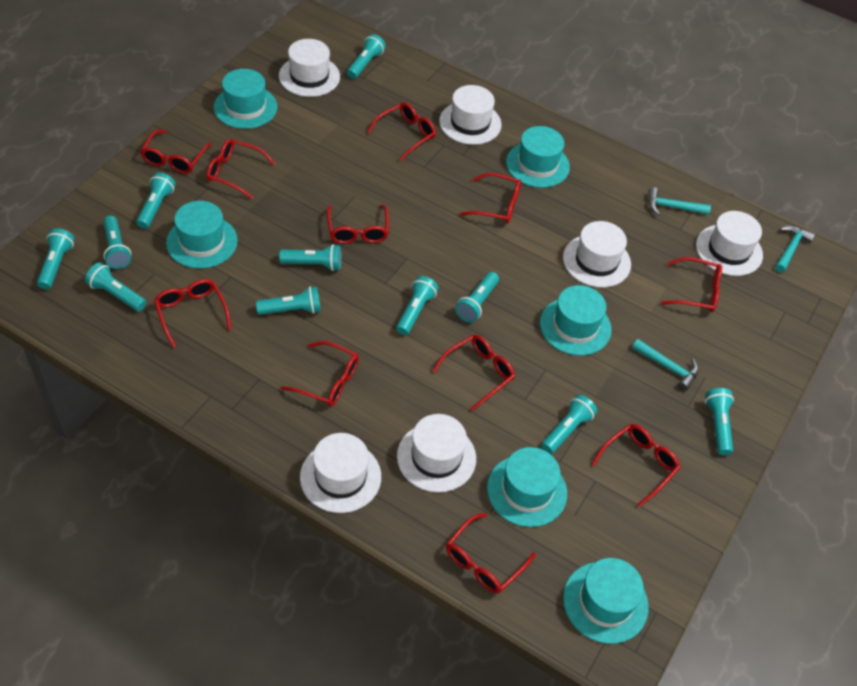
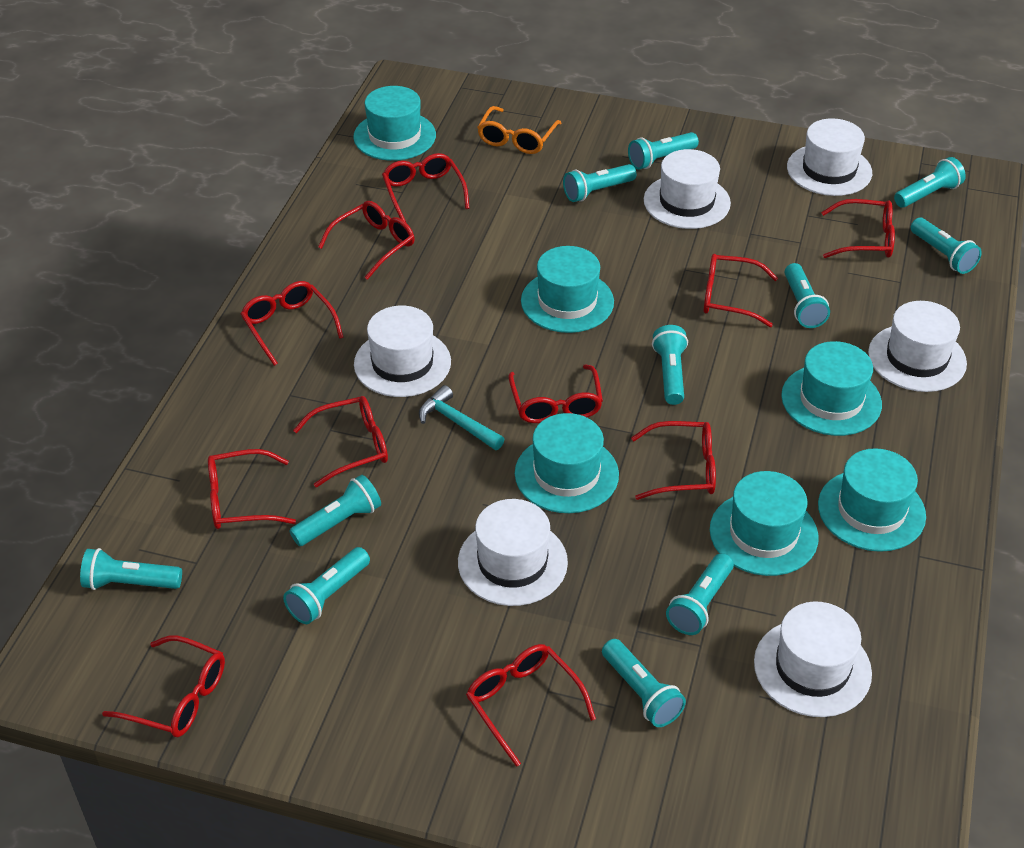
orange glasses: 0 -> 1
turquoise hammer: 3 -> 1

